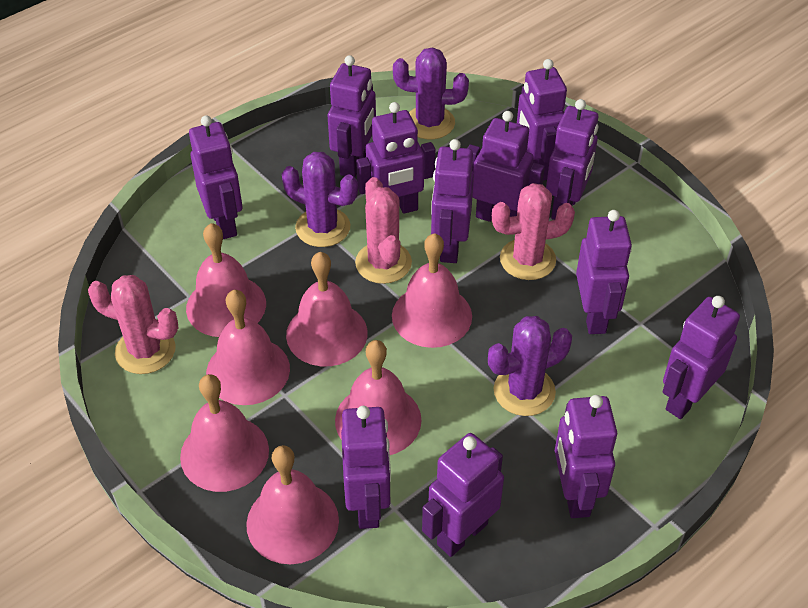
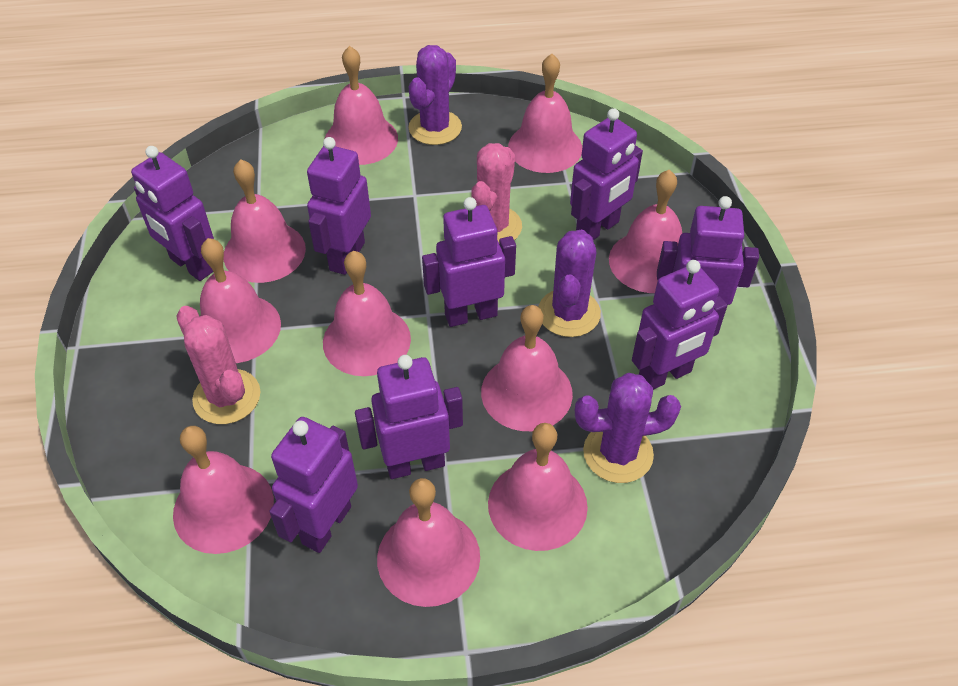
pink bell: 7 -> 10
pink cactus: 3 -> 2
purple robot: 12 -> 8

